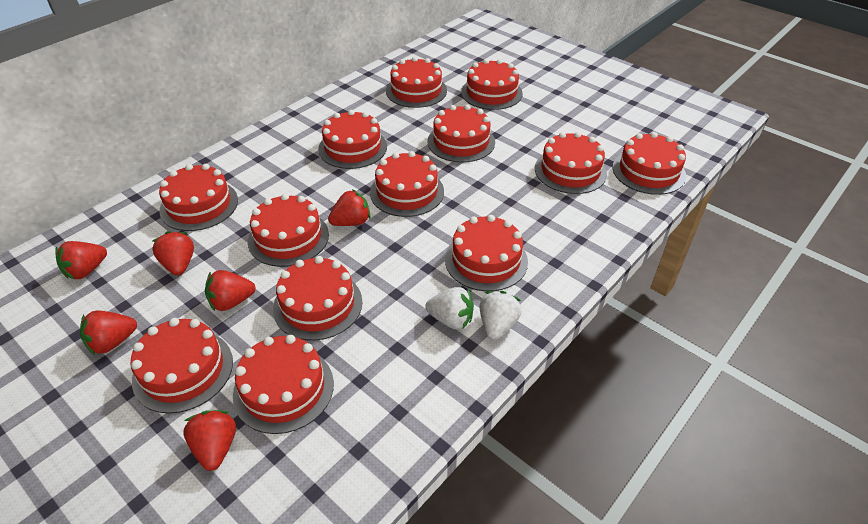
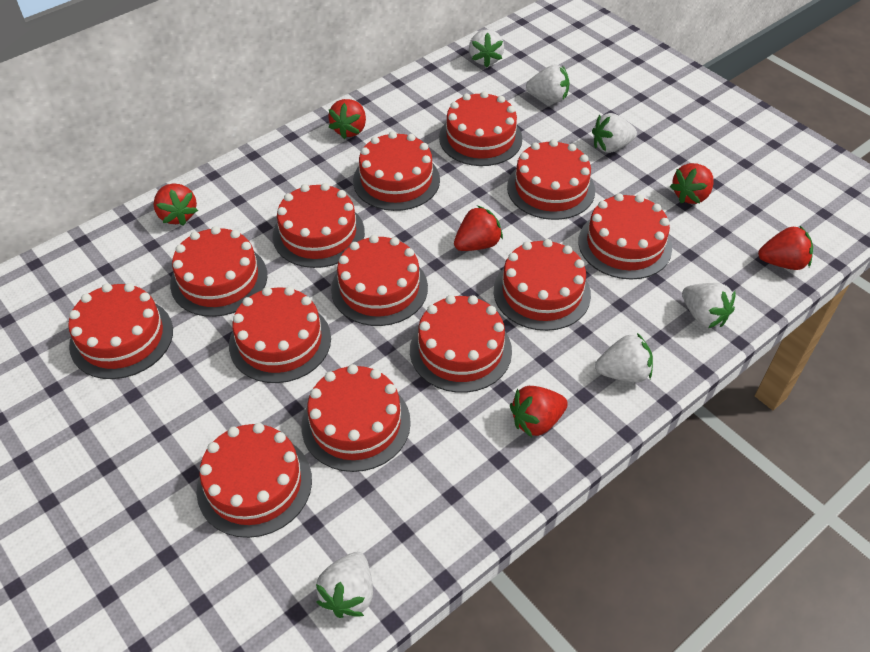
white strawberry: 2 -> 6

